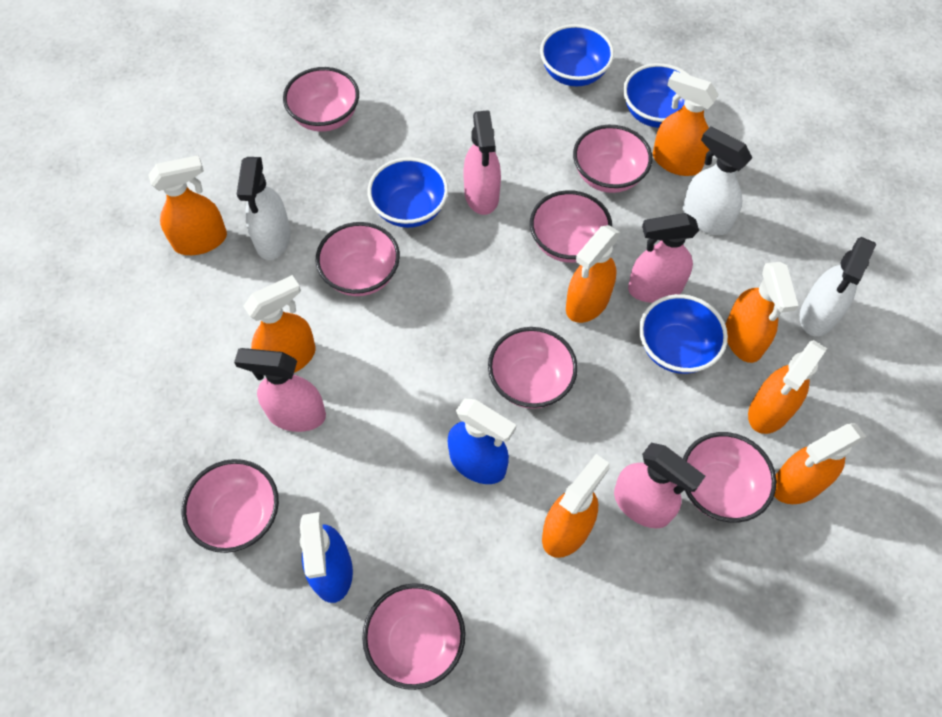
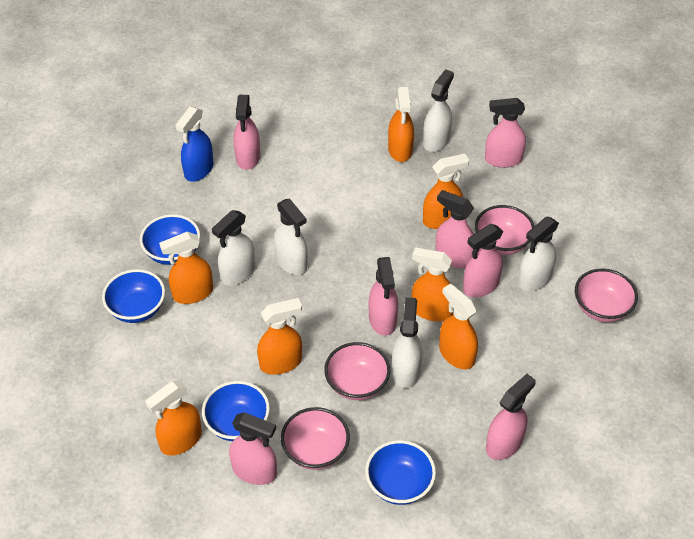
blue spray bottle: 2 -> 1
orange spray bottle: 8 -> 7
pink bowl: 8 -> 4
pink spray bottle: 4 -> 7
white spray bottle: 3 -> 5

